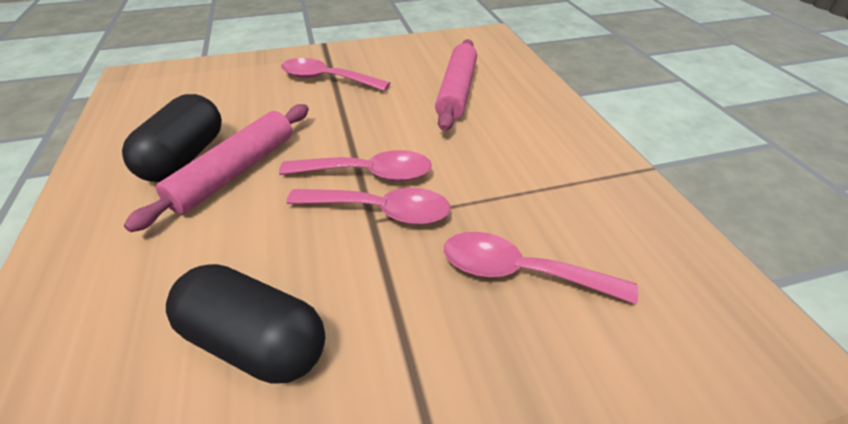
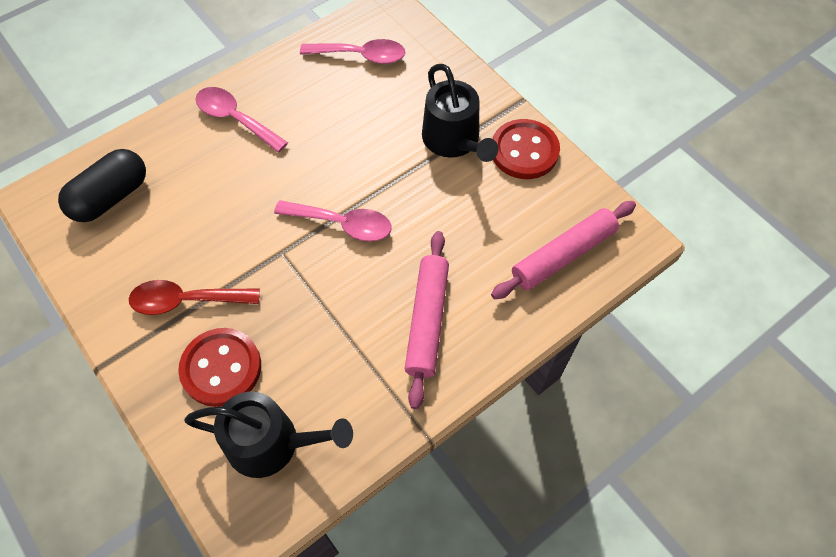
black capsule: 2 -> 1
black watering can: 0 -> 2
pink spoon: 4 -> 3
red button: 0 -> 2
red spoon: 0 -> 1

